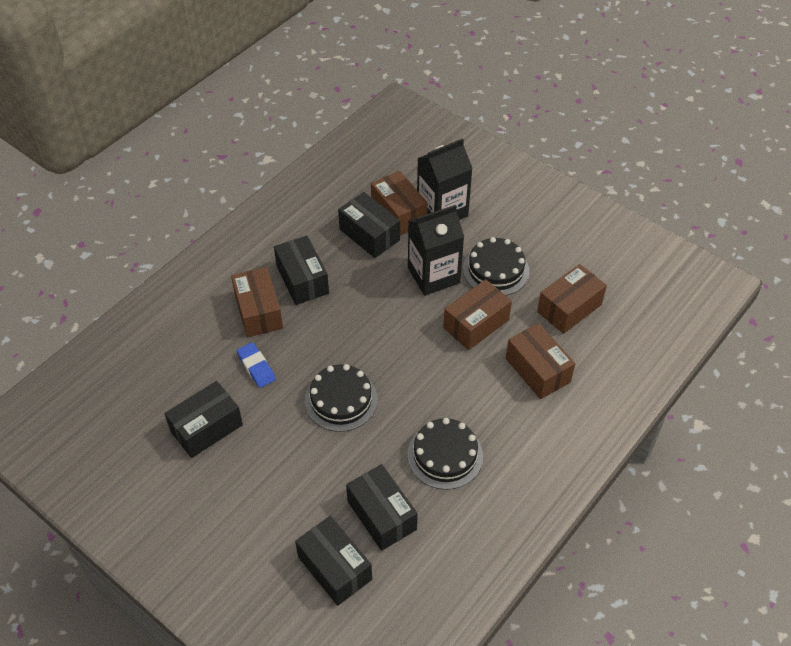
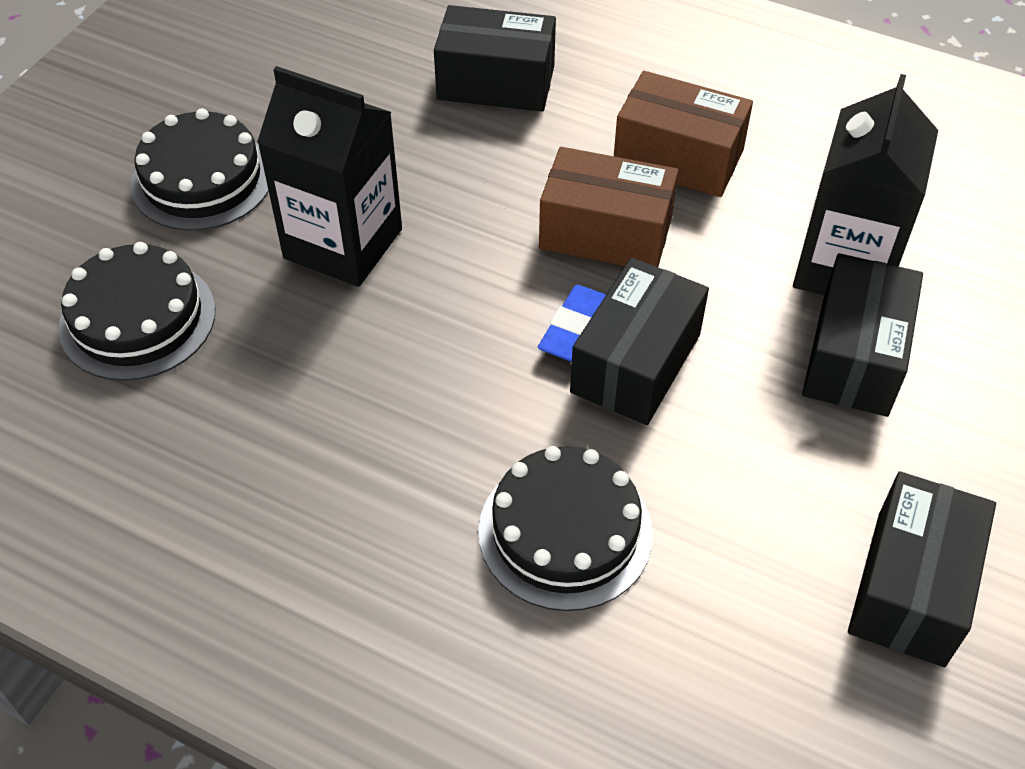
black box: 5 -> 4
brown box: 5 -> 2

